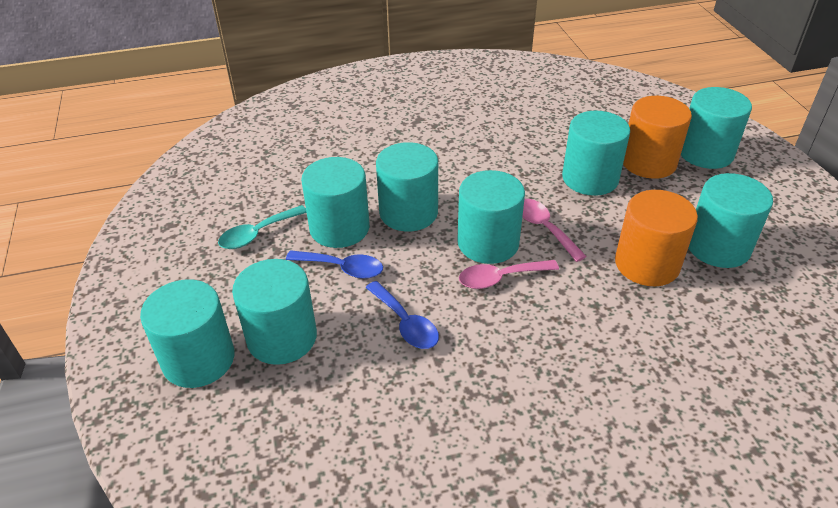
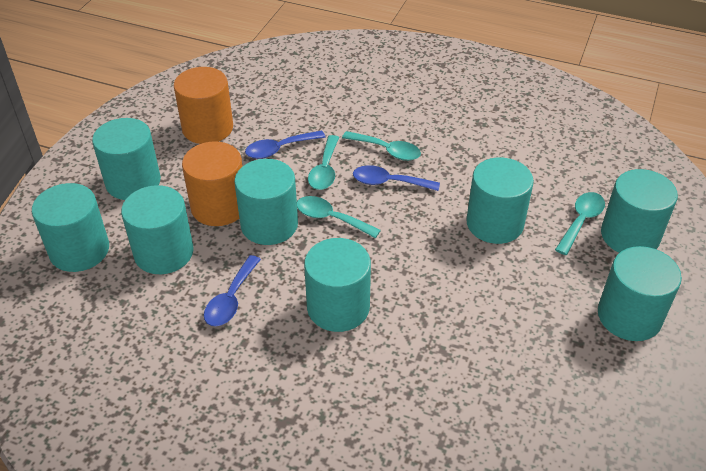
blue spoon: 2 -> 3
pink spoon: 2 -> 0
turquoise spoon: 1 -> 4

